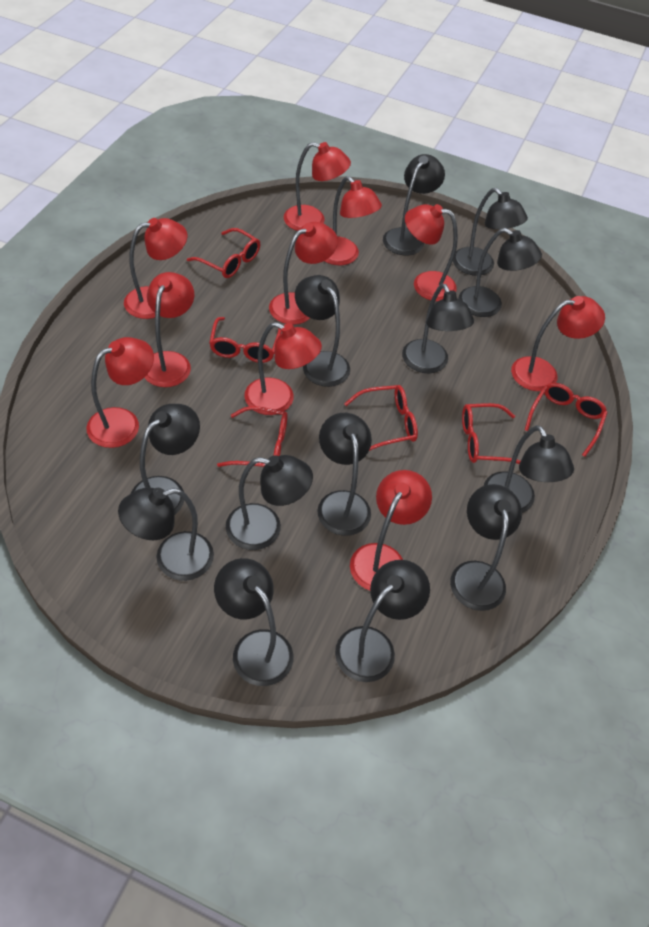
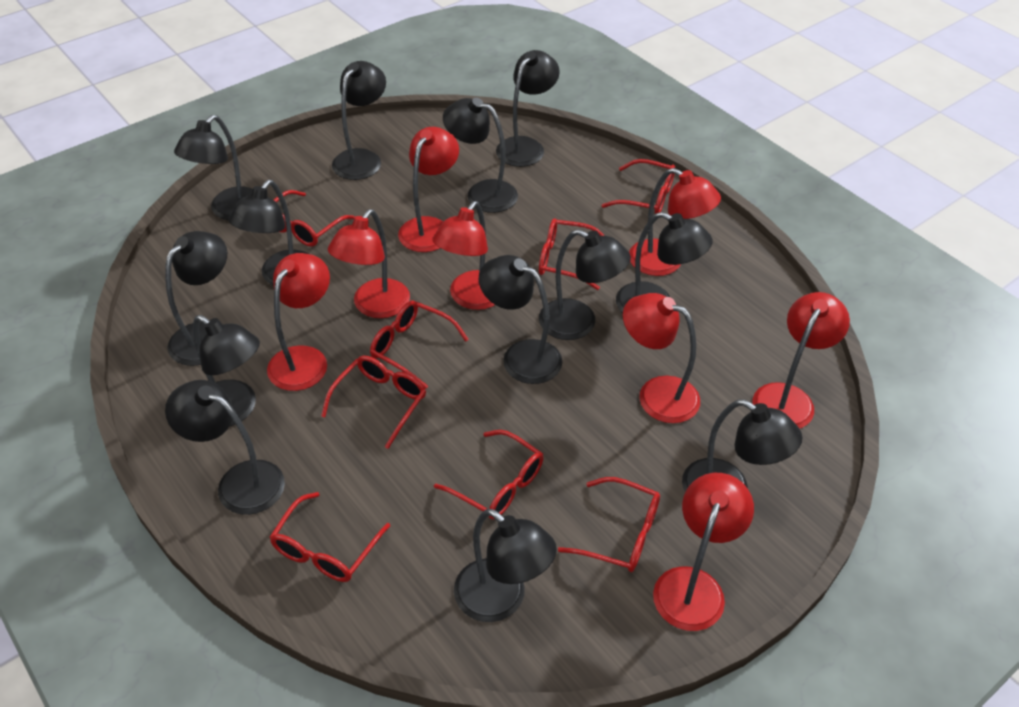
red glasses: 6 -> 8
red lamp: 10 -> 8

